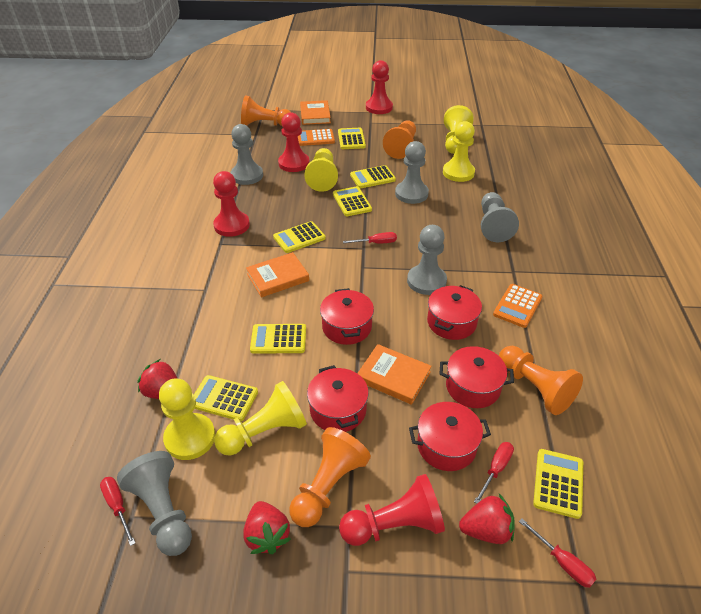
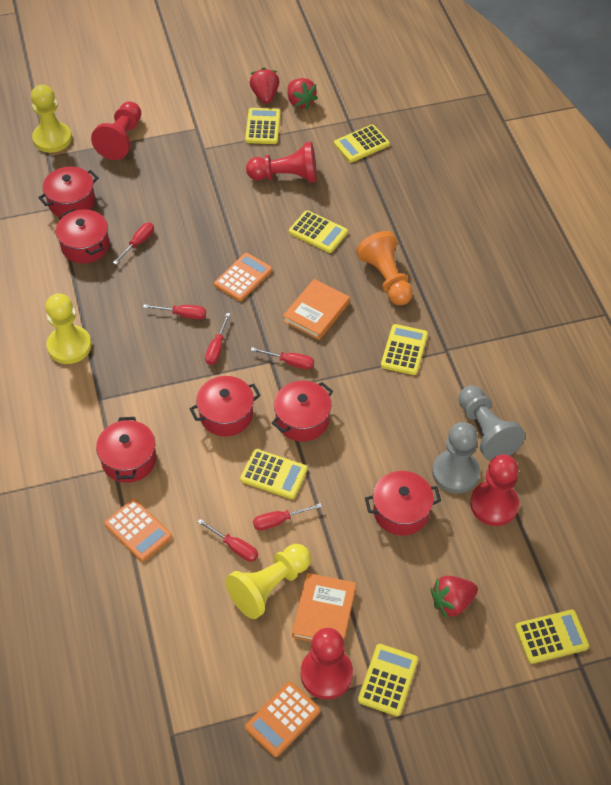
grey pawn: 5 -> 2
orange book: 3 -> 2
orange calculator: 2 -> 3
orange pawn: 4 -> 1
red pot: 5 -> 6
red screwdriver: 4 -> 6
yellow pawn: 5 -> 3

